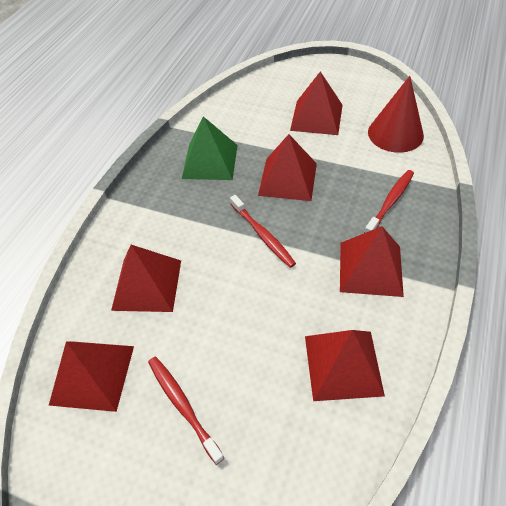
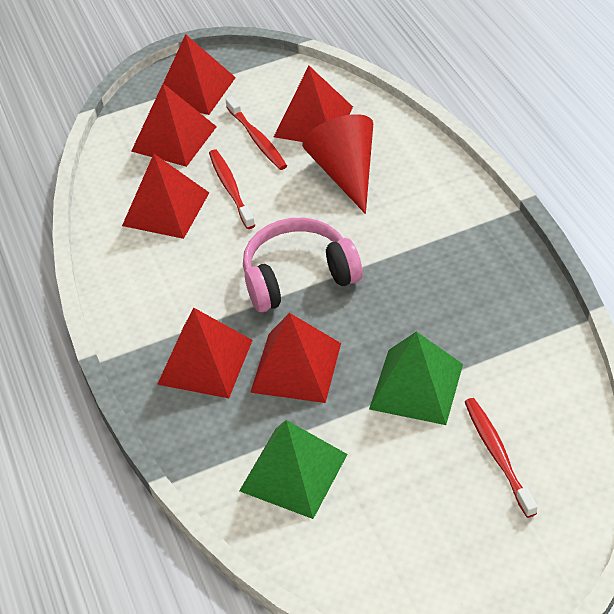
green pyramid: 1 -> 2
pink headphones: 0 -> 1

